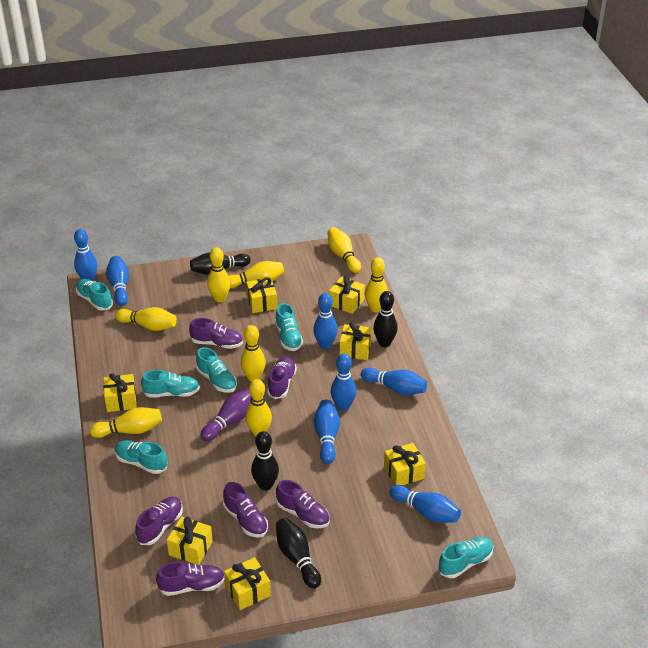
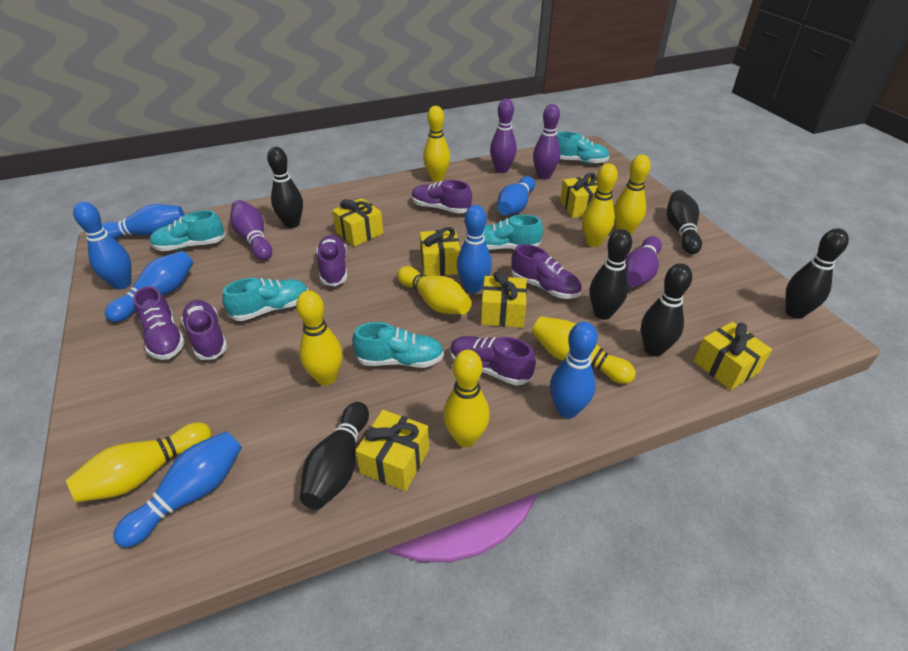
black bowling pin: 4 -> 6
purple bowling pin: 1 -> 4
turquoise shoe: 6 -> 5
yellow gift: 7 -> 6

